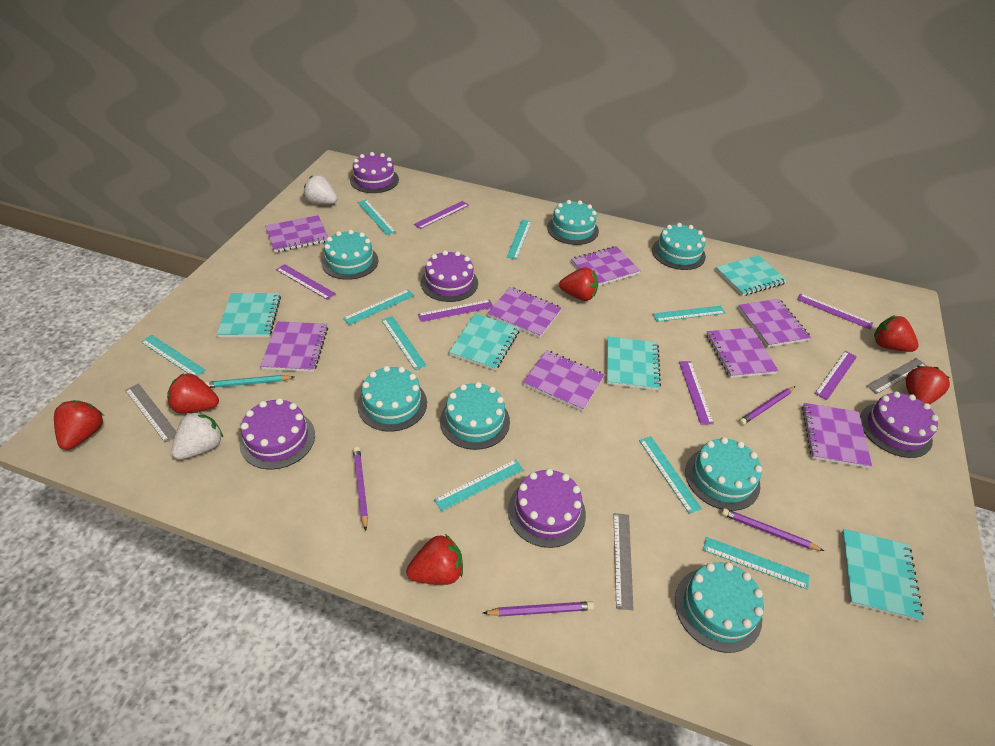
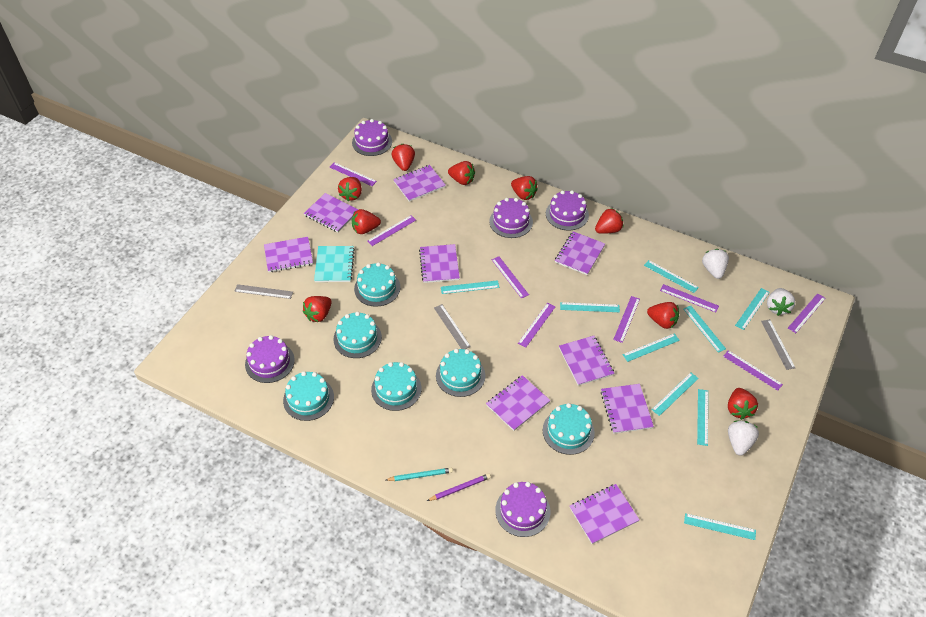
purple notebook: 8 -> 9
purple pencil: 4 -> 1
purple ruler: 6 -> 8
red strawberry: 6 -> 9
turquoise cake: 7 -> 6
turquoise notebook: 5 -> 1
white strawberry: 2 -> 3

